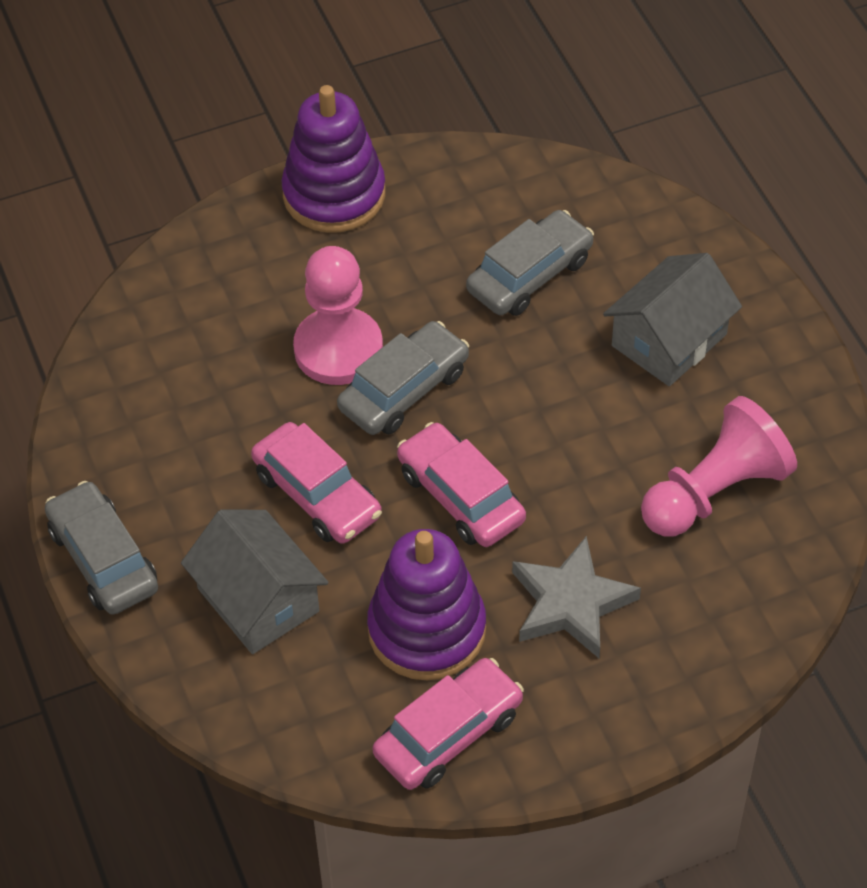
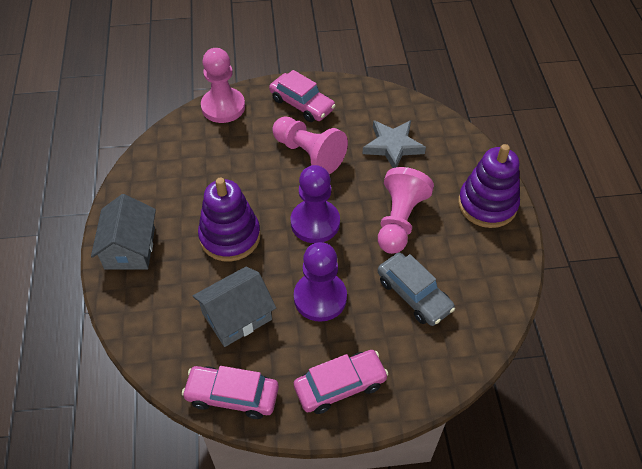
grey car: 3 -> 1
pink pawn: 2 -> 3
purple pawn: 0 -> 2

